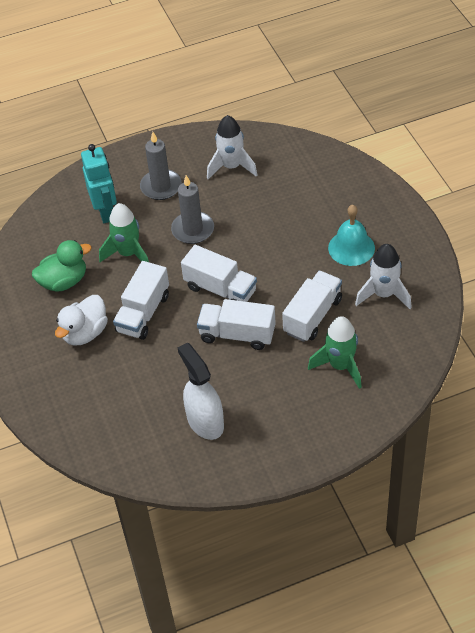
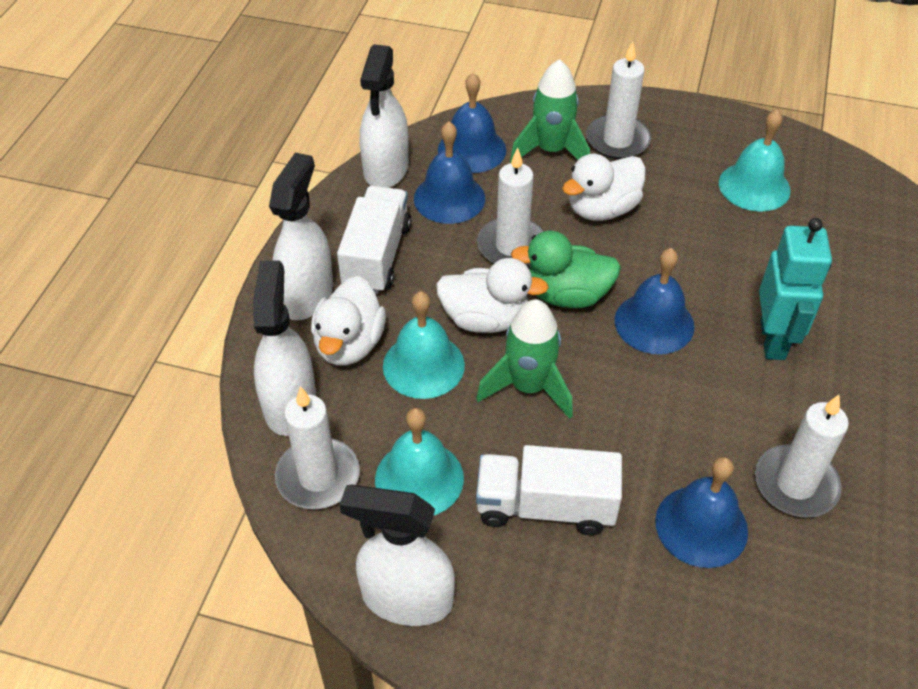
blue bell: 0 -> 4
grey candle: 2 -> 0
turquoise bell: 1 -> 3
white candle: 0 -> 4
white duck: 1 -> 3
white rocket: 2 -> 0
white spray bottle: 1 -> 4
white truck: 4 -> 2

